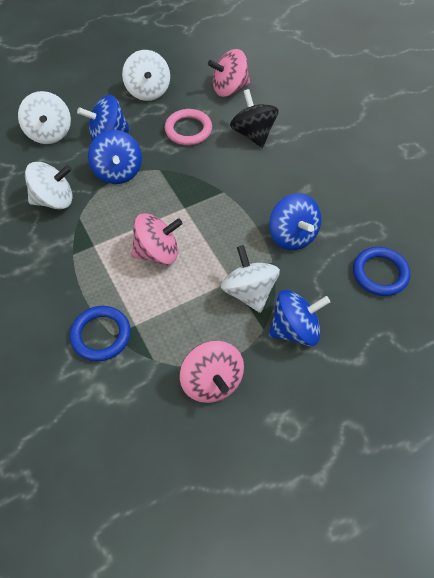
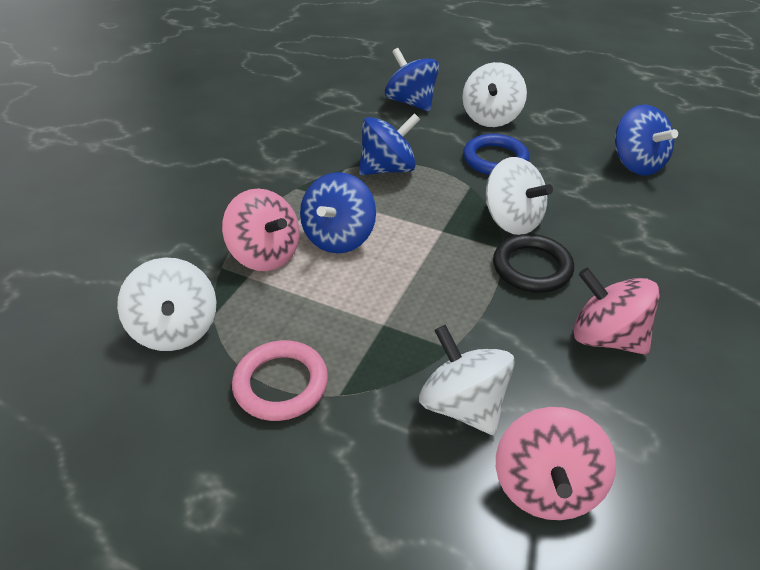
black ring: 0 -> 1
black spinning top: 1 -> 0
blue ring: 2 -> 1

